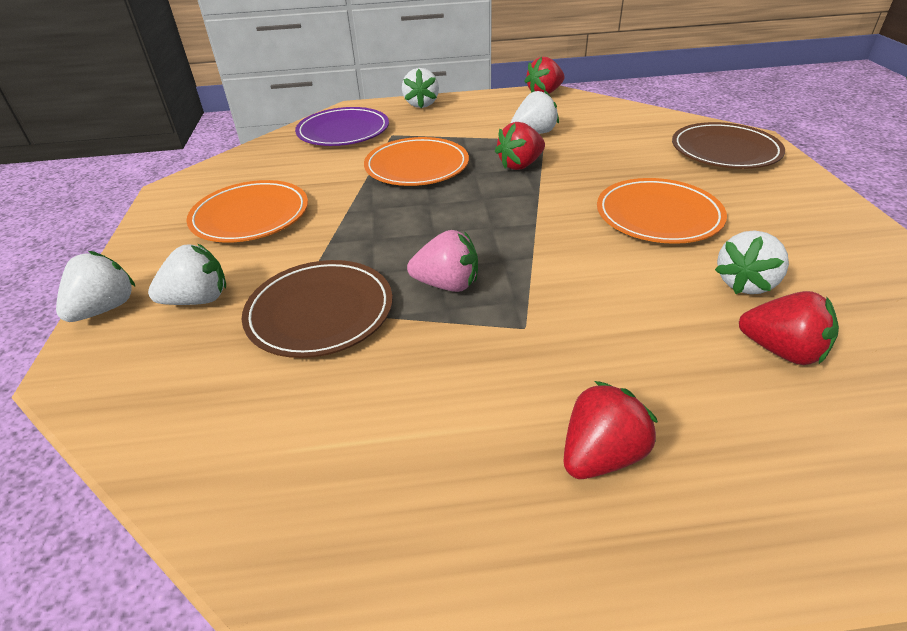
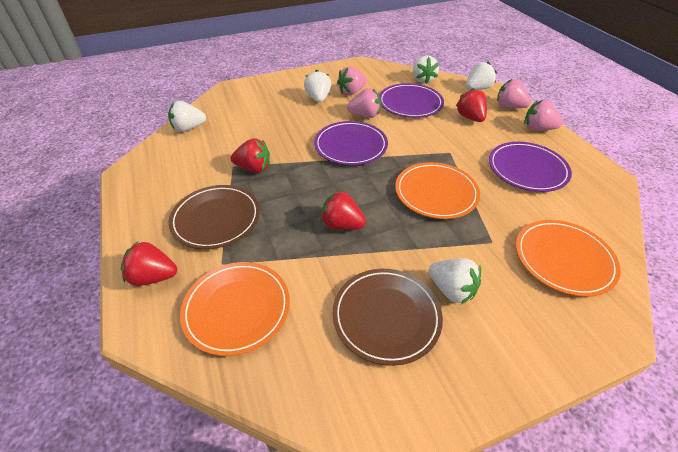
pink strawberry: 1 -> 4
purple plate: 1 -> 3

